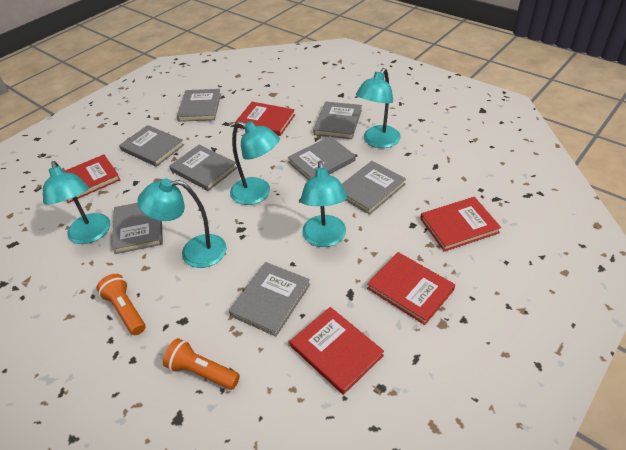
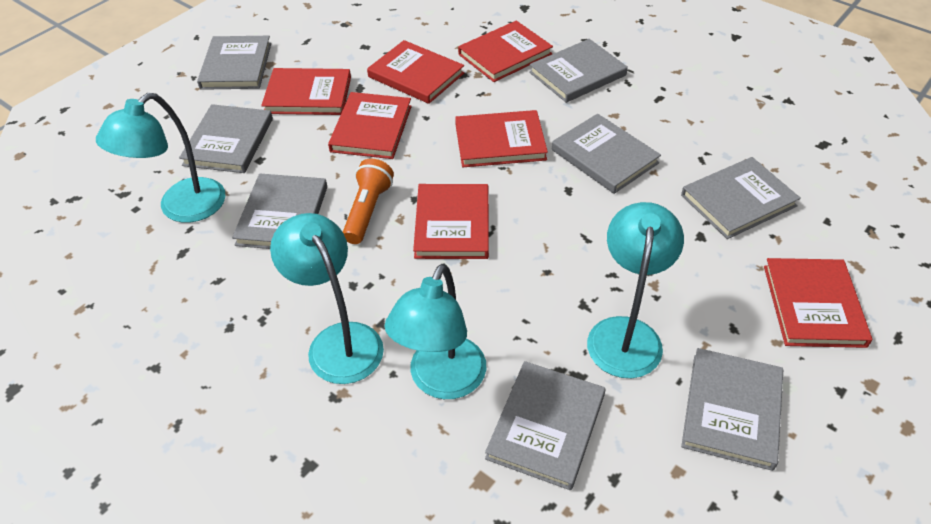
orange flashlight: 2 -> 1
red book: 5 -> 7
turquoise lamp: 5 -> 4

